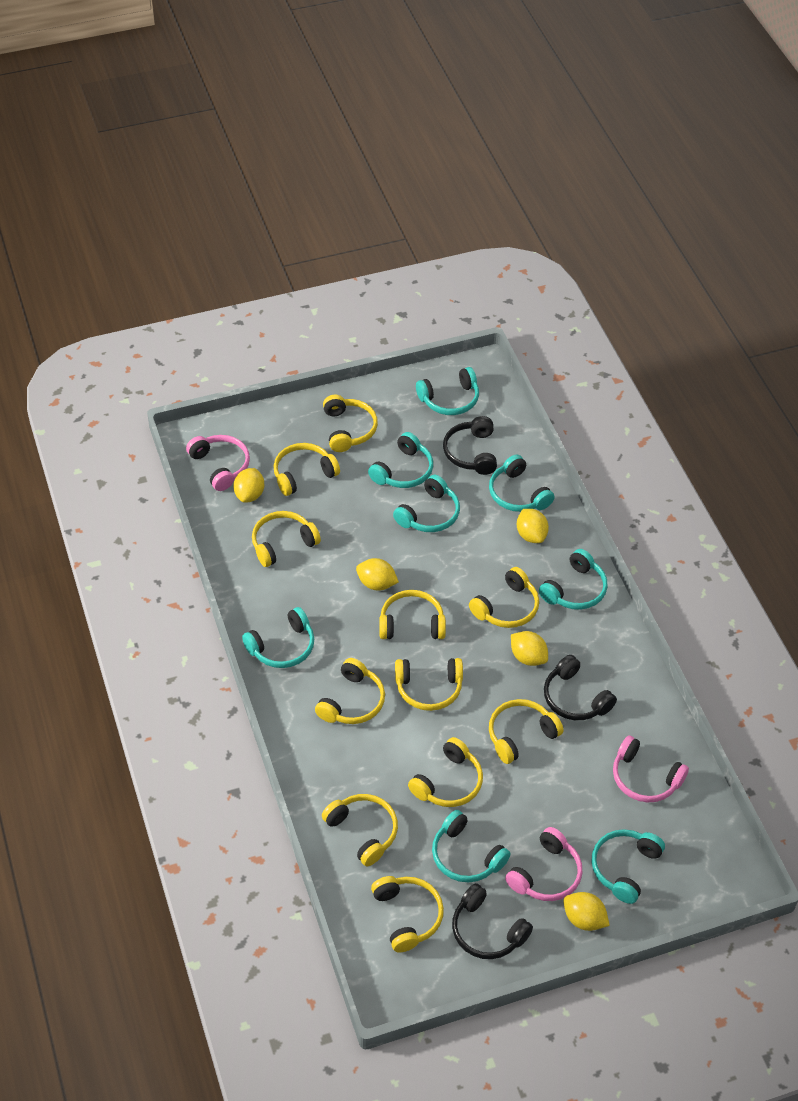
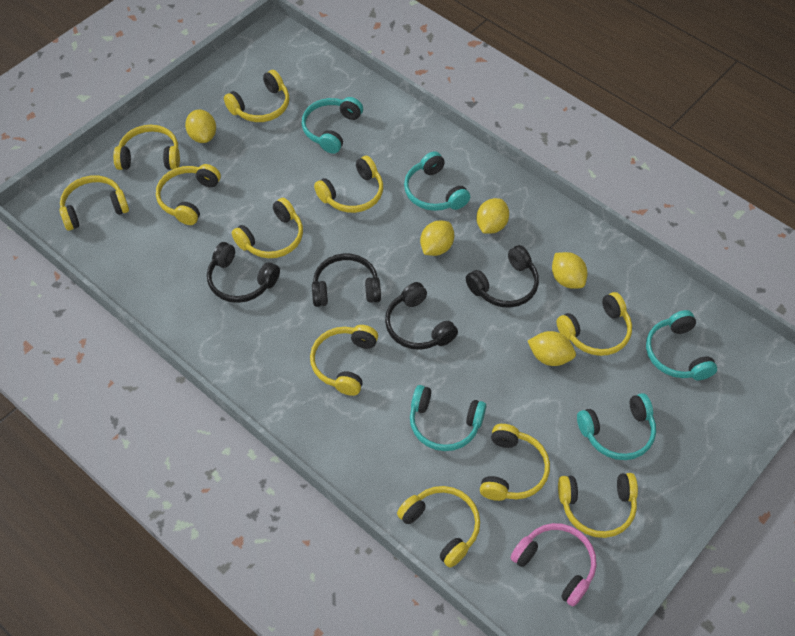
black headphones: 3 -> 4
pink headphones: 3 -> 1
turquoise headphones: 8 -> 5

